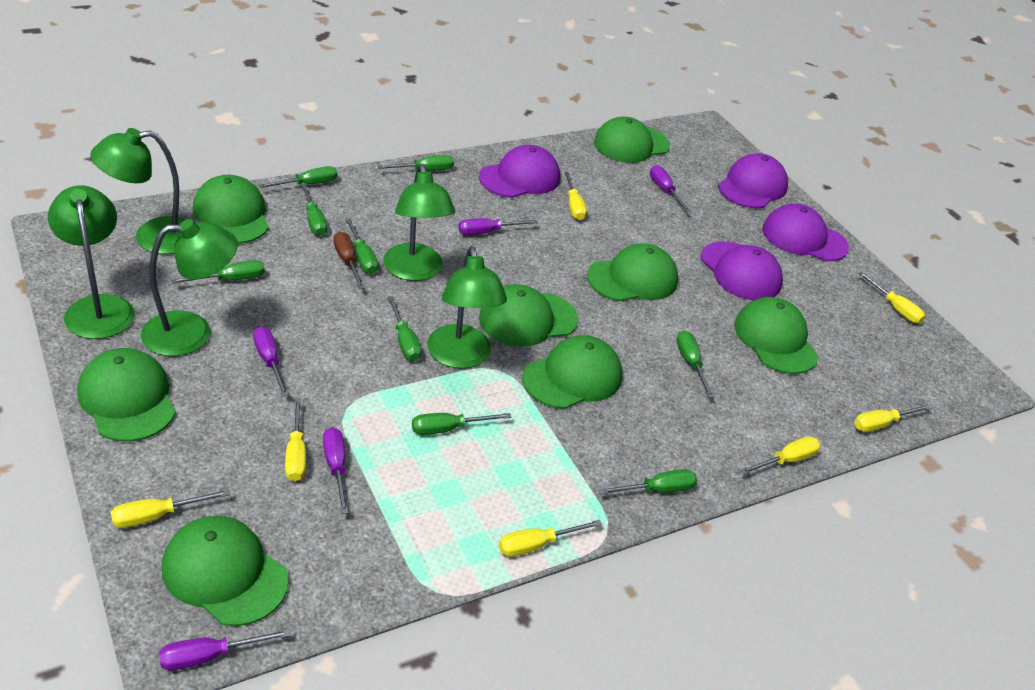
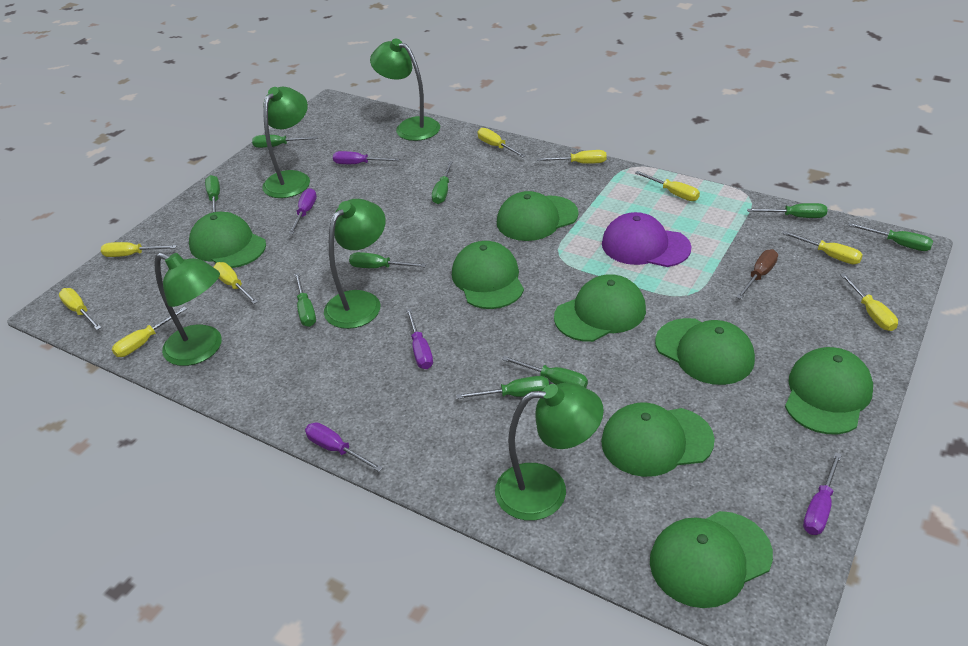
purple cap: 4 -> 1
yellow screwdriver: 7 -> 9

